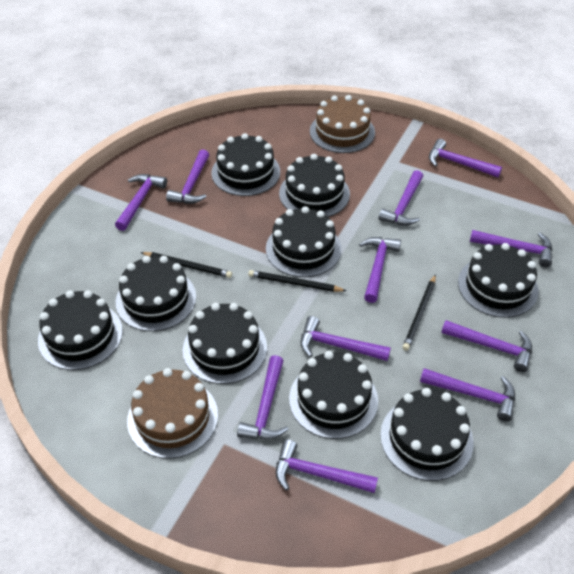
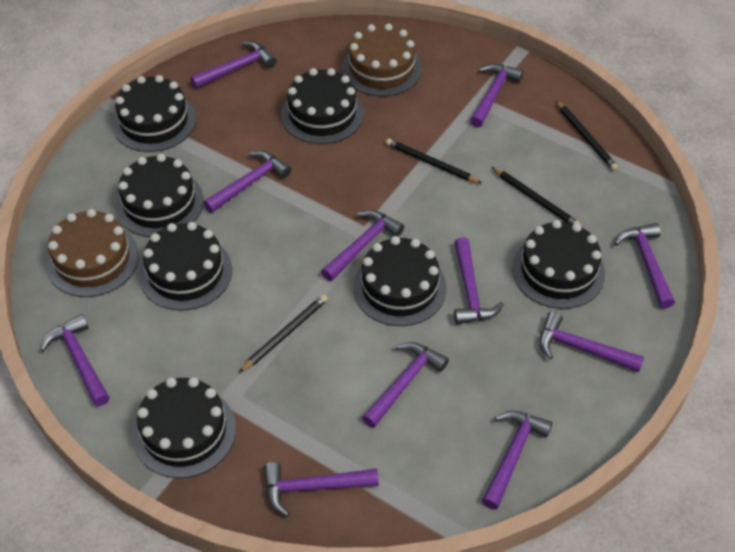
black cake: 9 -> 7
black pencil: 3 -> 4

